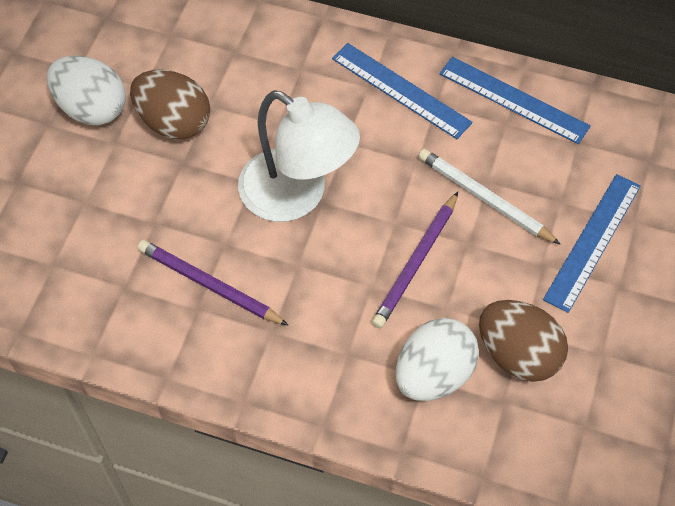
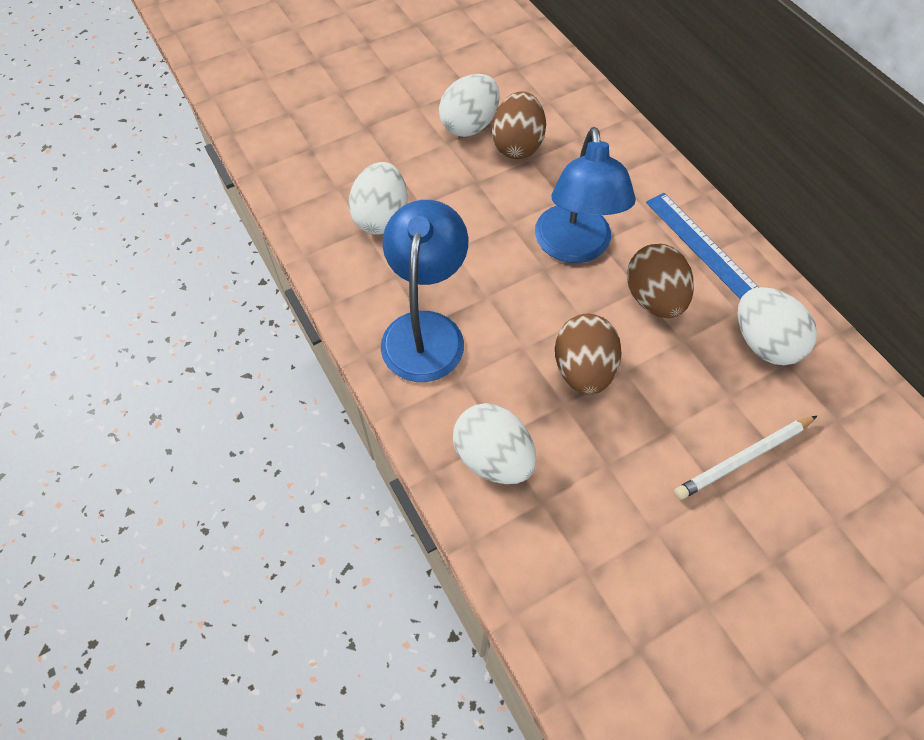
blue lamp: 0 -> 2
blue ruler: 3 -> 1
brown egg: 2 -> 3
purple pencil: 2 -> 0
white egg: 2 -> 4
white lamp: 1 -> 0

